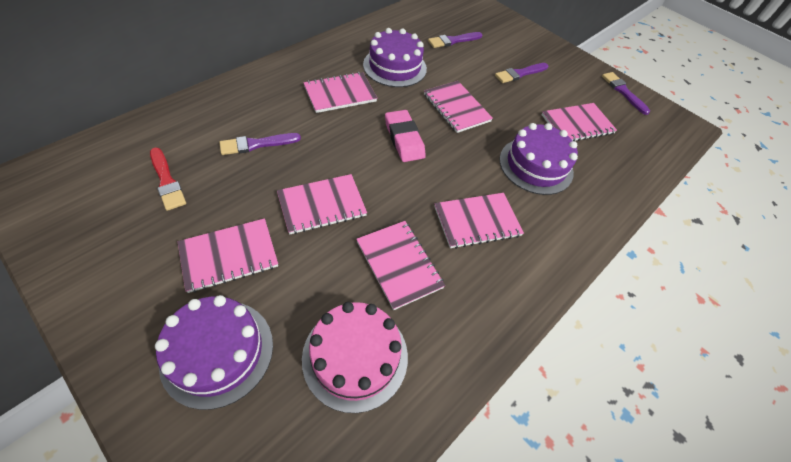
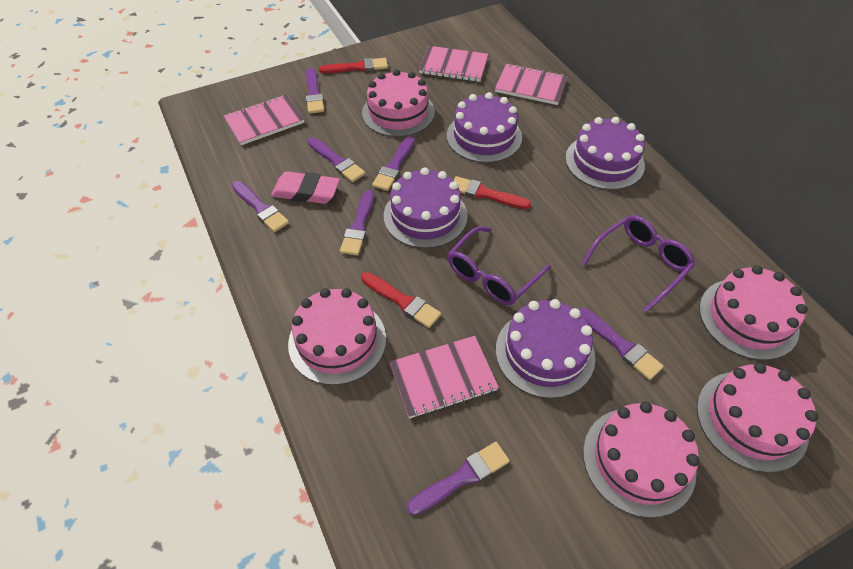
pink cake: 1 -> 5
pink notebook: 7 -> 4
purple brush: 4 -> 7
purple cake: 3 -> 4
purple glasses: 0 -> 2
red brush: 1 -> 3

